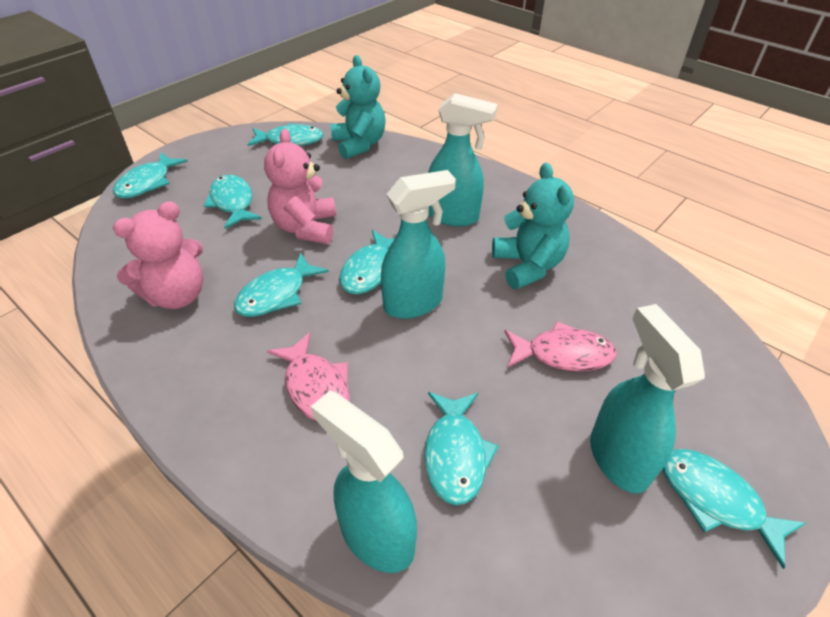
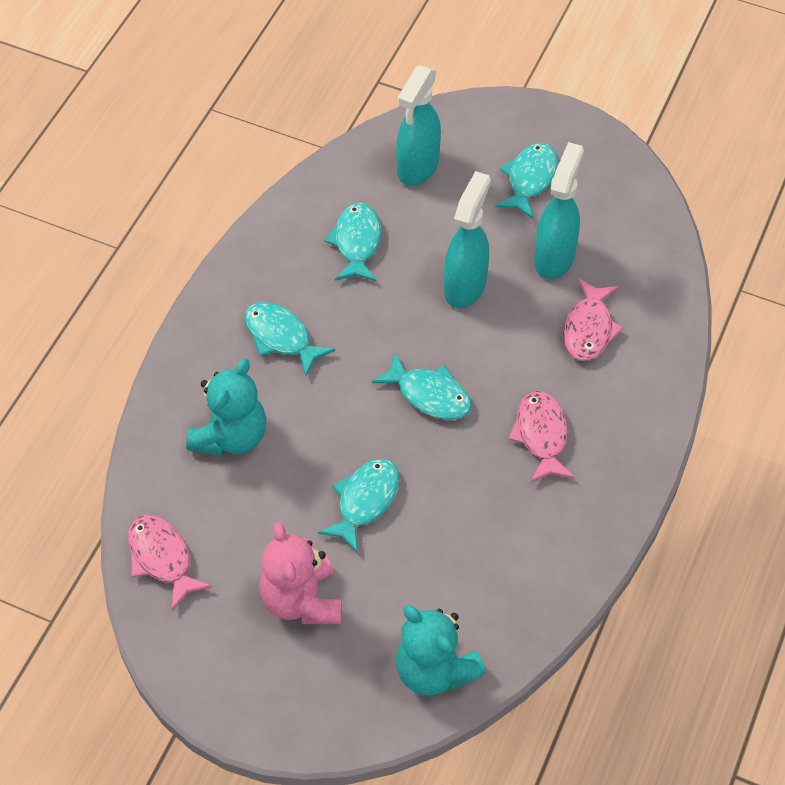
pink fish: 2 -> 3
pink teddy bear: 2 -> 1
turquoise fish: 7 -> 5
turquoise spray bottle: 4 -> 3

